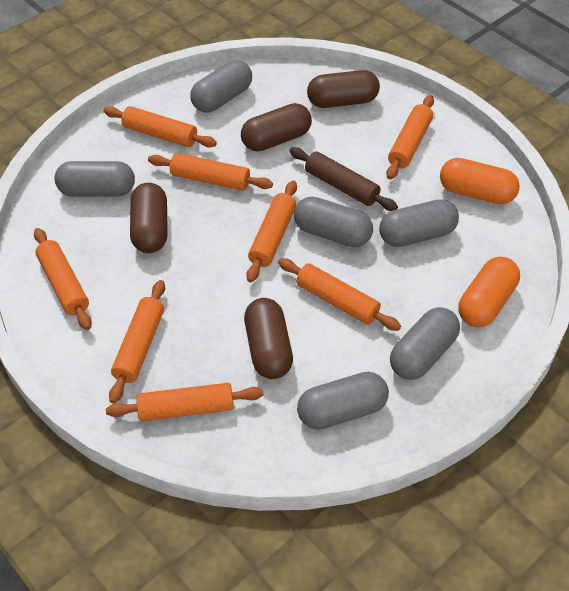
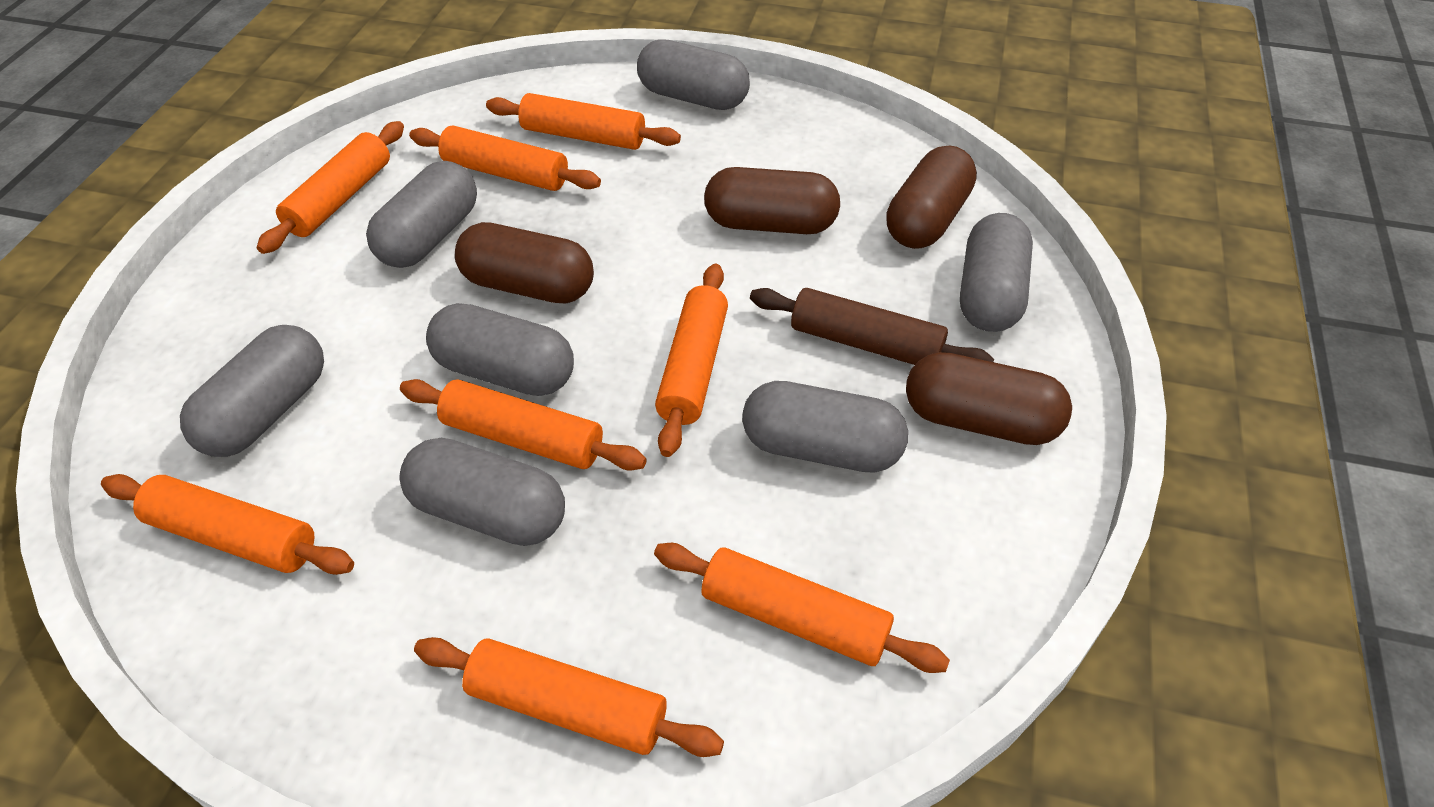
grey capsule: 6 -> 7
orange capsule: 2 -> 0

